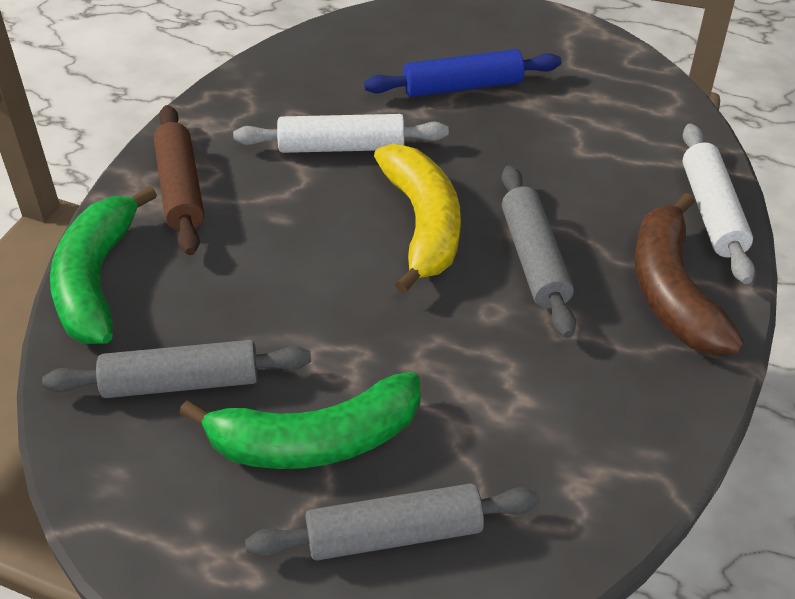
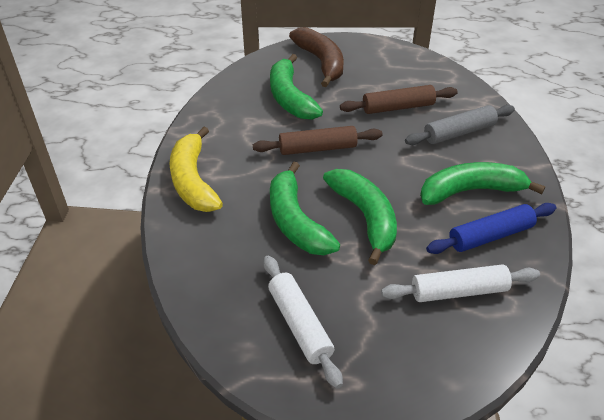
brown rolling pin: 1 -> 2
green banana: 2 -> 4
grey rolling pin: 3 -> 1

